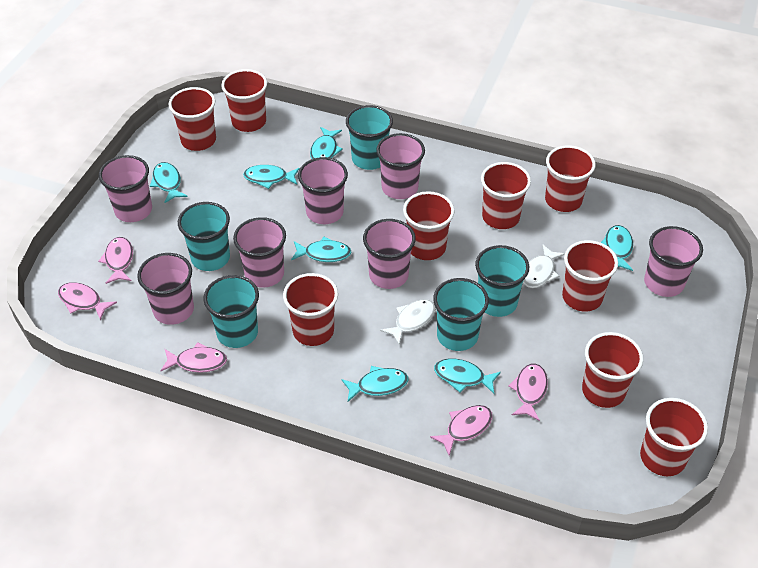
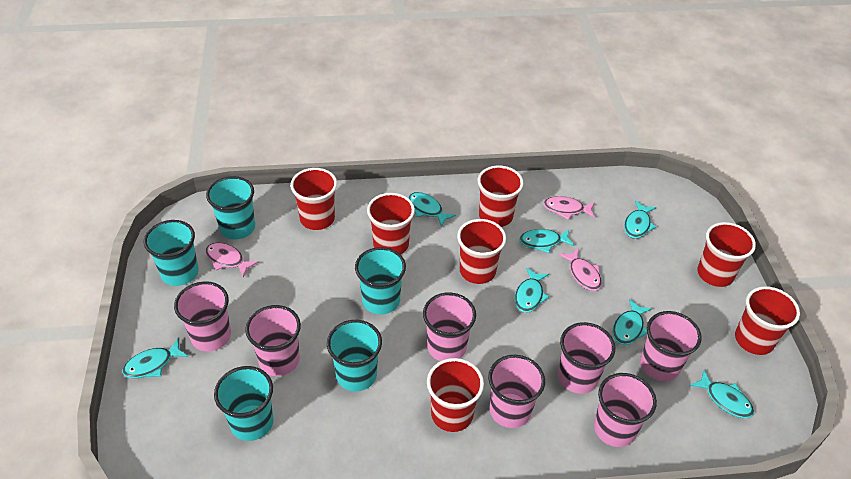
pink fish: 5 -> 3
red cup: 9 -> 7
white fish: 2 -> 0

